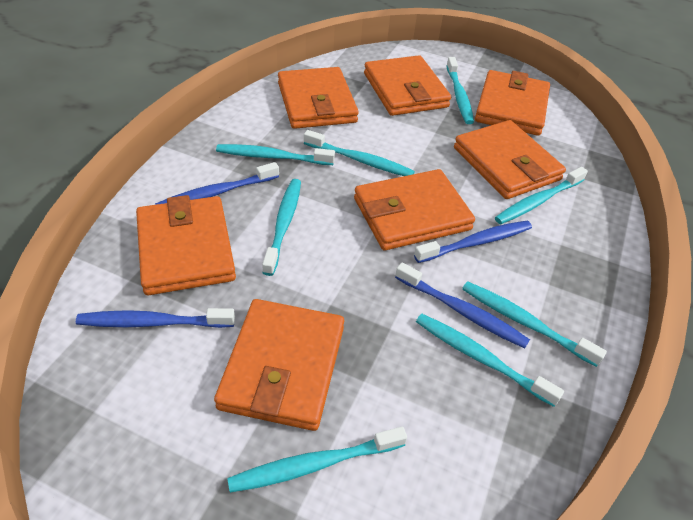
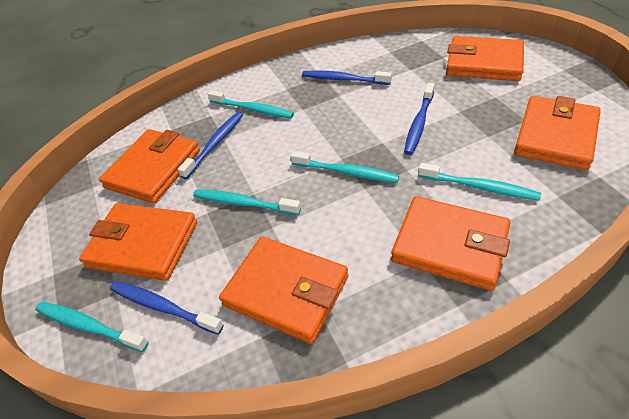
orange wallet: 7 -> 6
turquoise toothbrush: 8 -> 5

